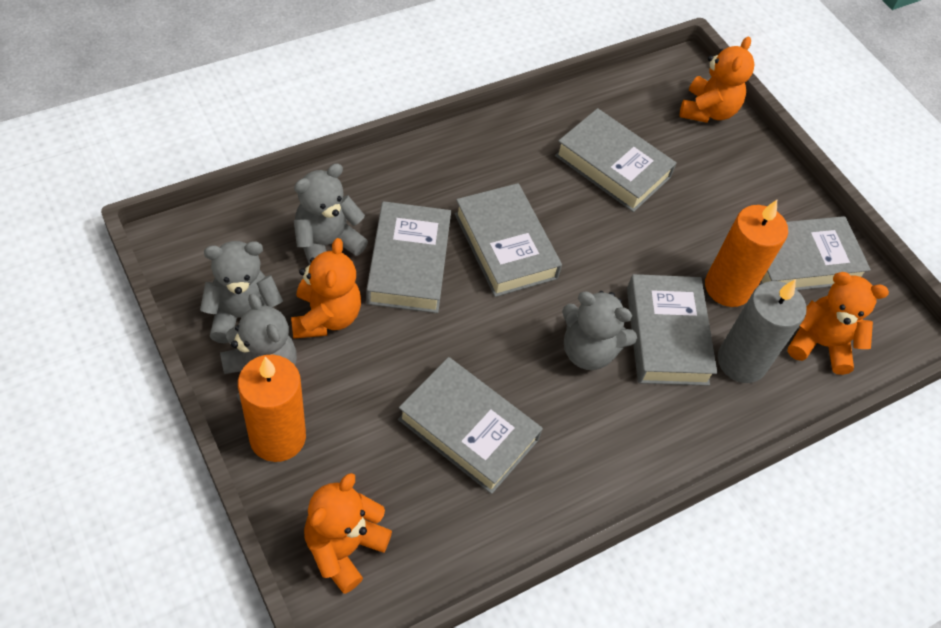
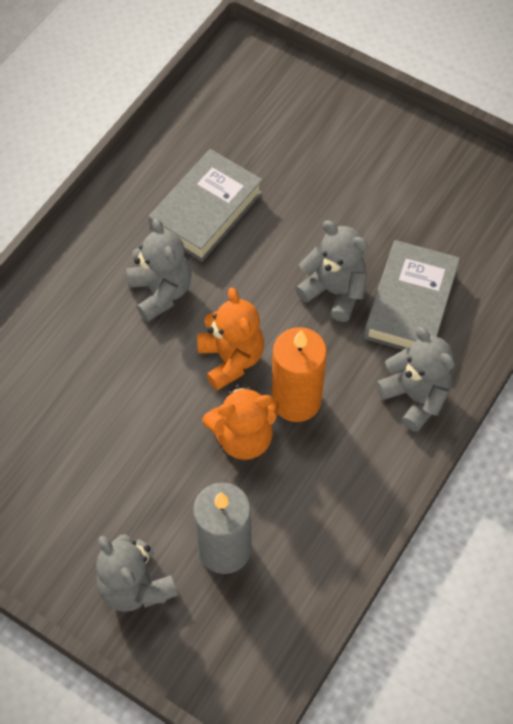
grey book: 6 -> 2
orange candle: 2 -> 1
orange teddy bear: 4 -> 2

